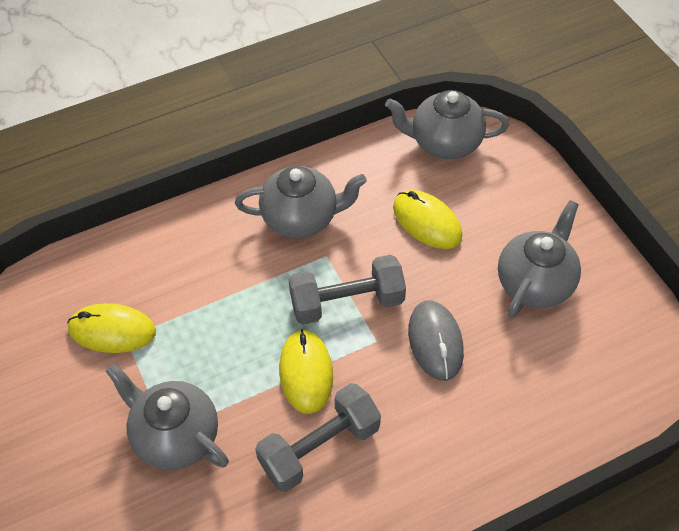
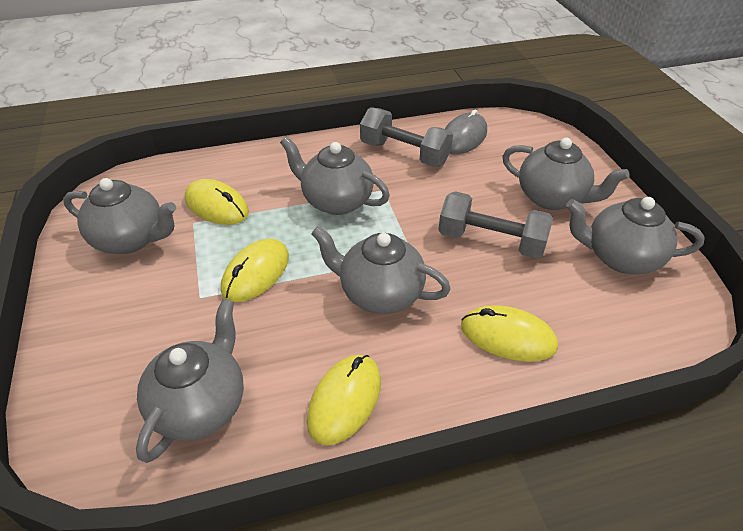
grey teapot: 4 -> 6
yellow mouse: 3 -> 4

